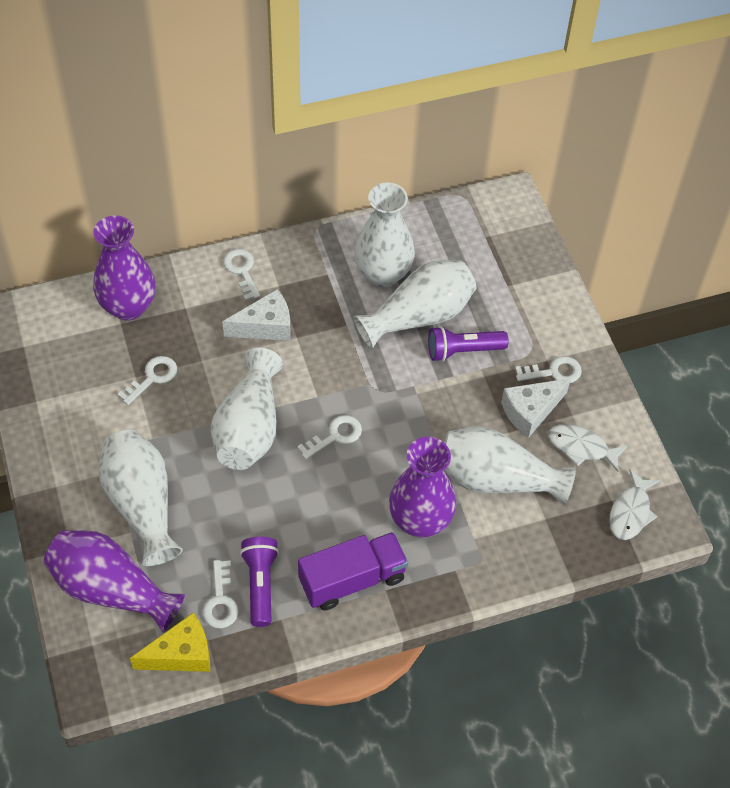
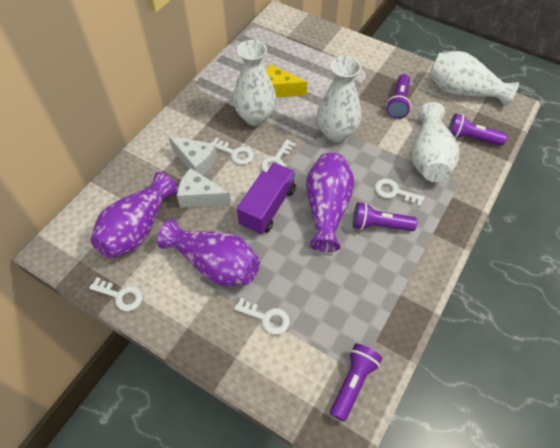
purple flashlight: 2 -> 4
white fish: 2 -> 0
white vase: 5 -> 4

